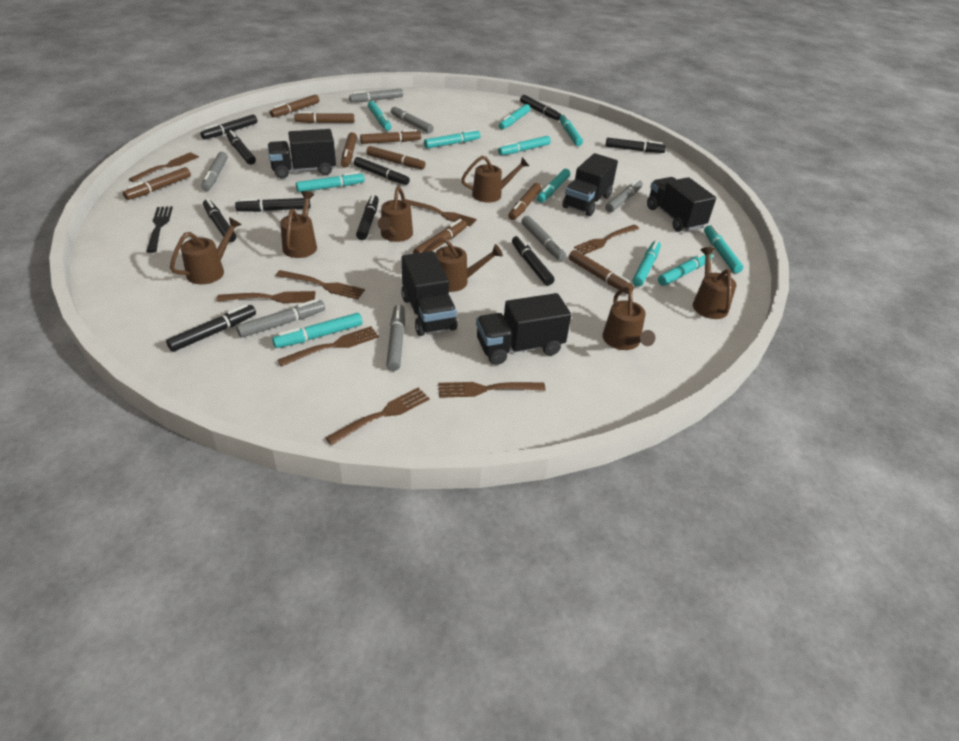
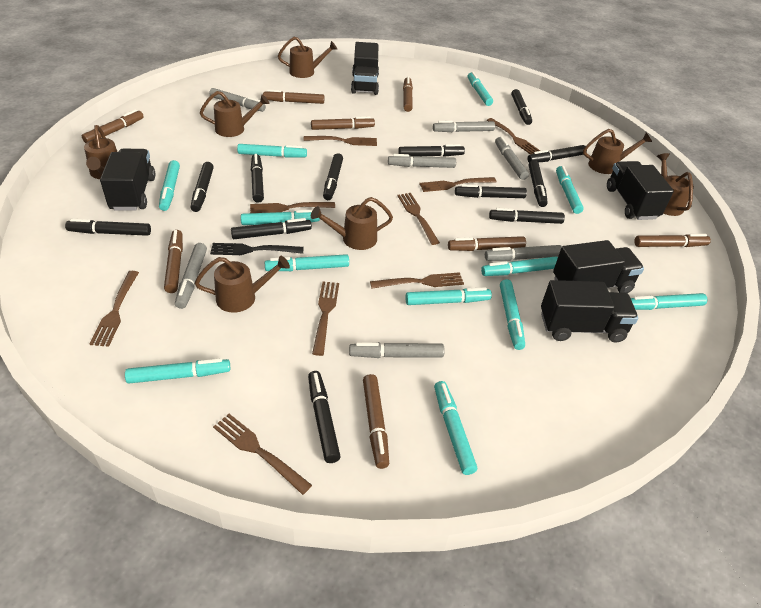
black marker: 10 -> 12
brown fork: 8 -> 9
brown marker: 9 -> 8
turquoise marker: 11 -> 12

